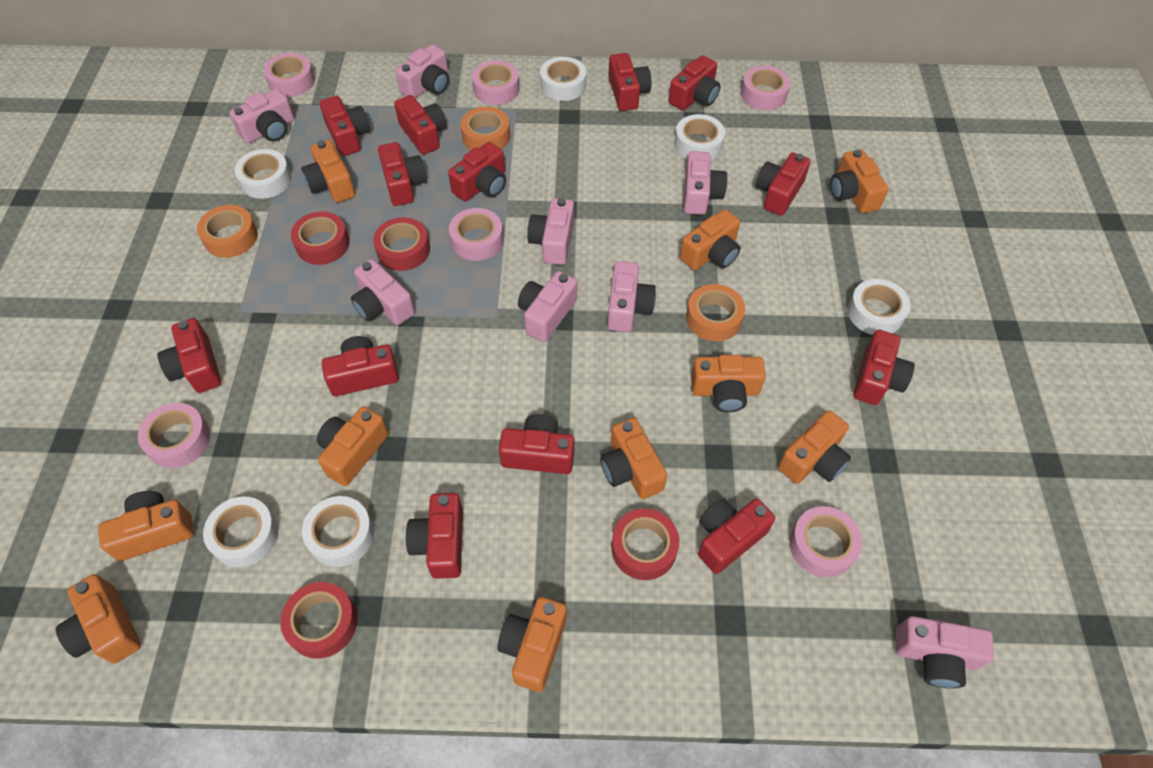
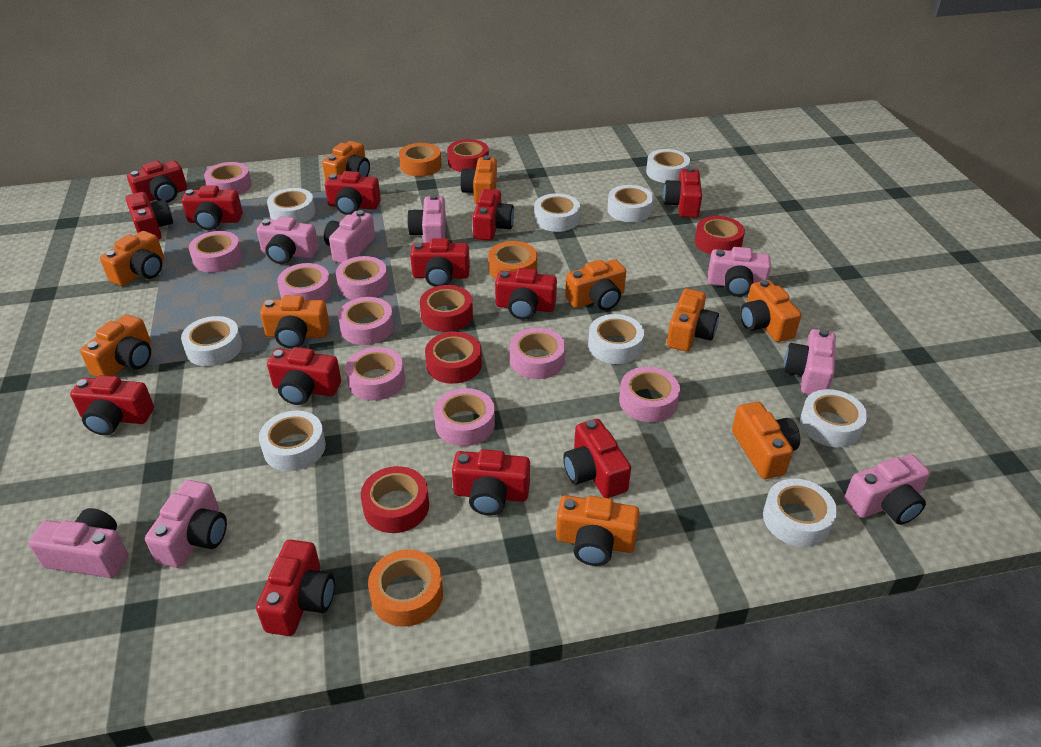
pink tape: 6 -> 9
red tape: 4 -> 5
white tape: 6 -> 9

